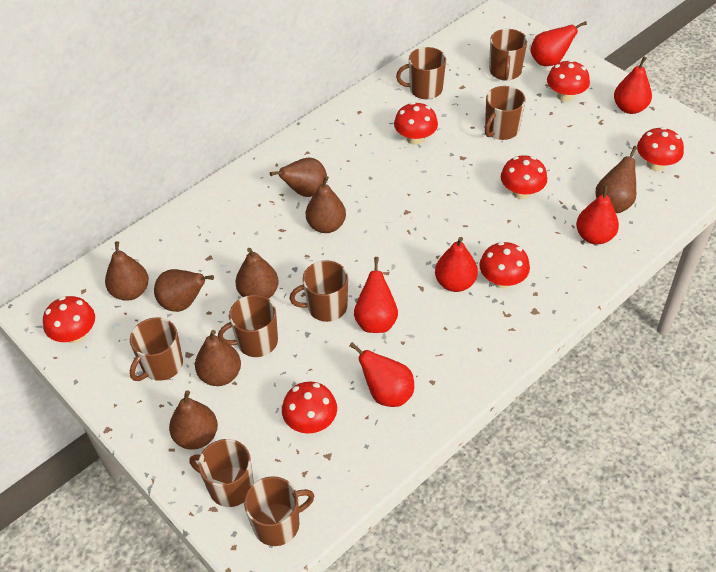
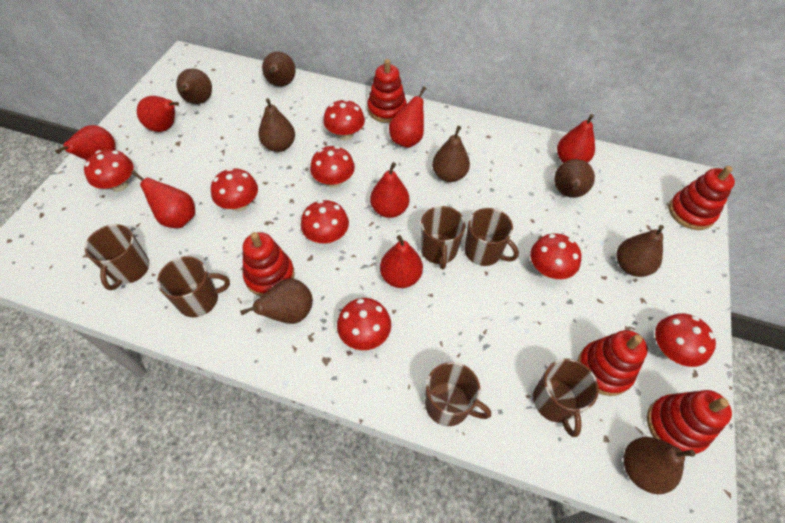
brown mug: 8 -> 6
red mushroom: 7 -> 8
red pear: 6 -> 7
red stacking toy: 0 -> 5

